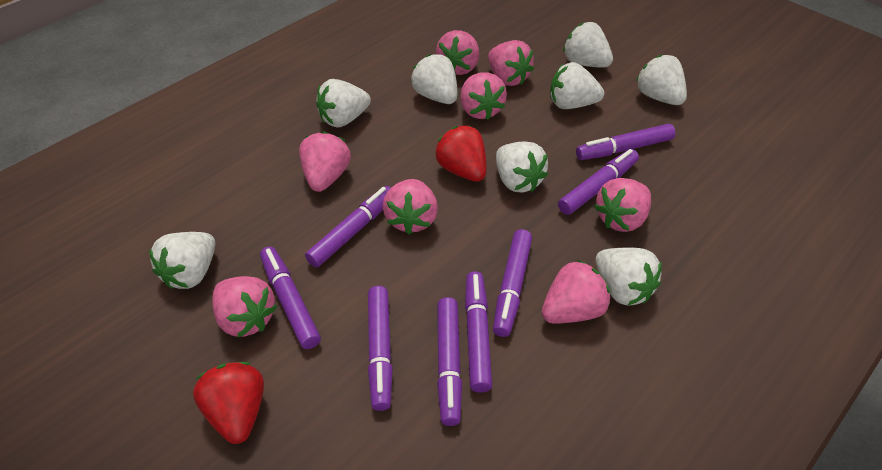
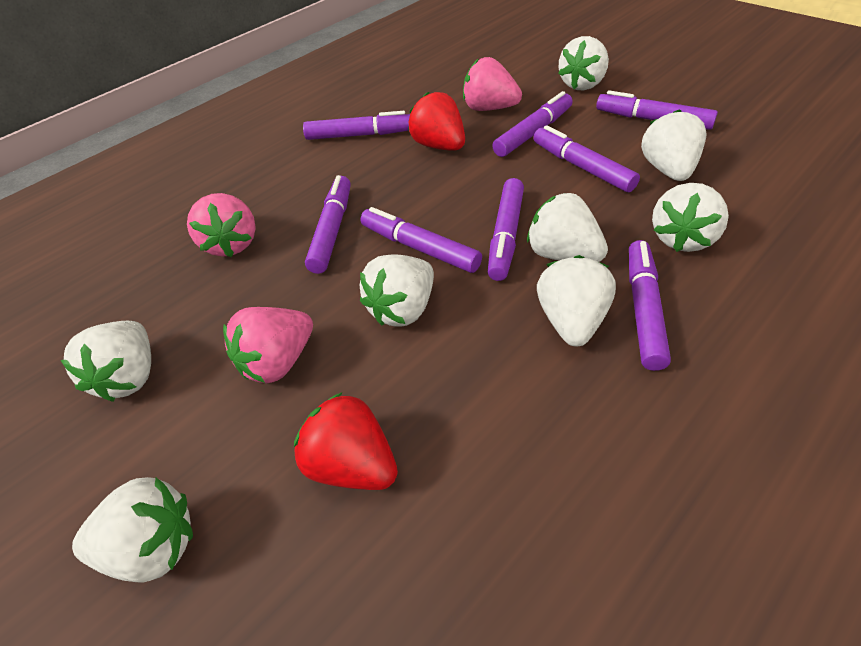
pink strawberry: 8 -> 3

